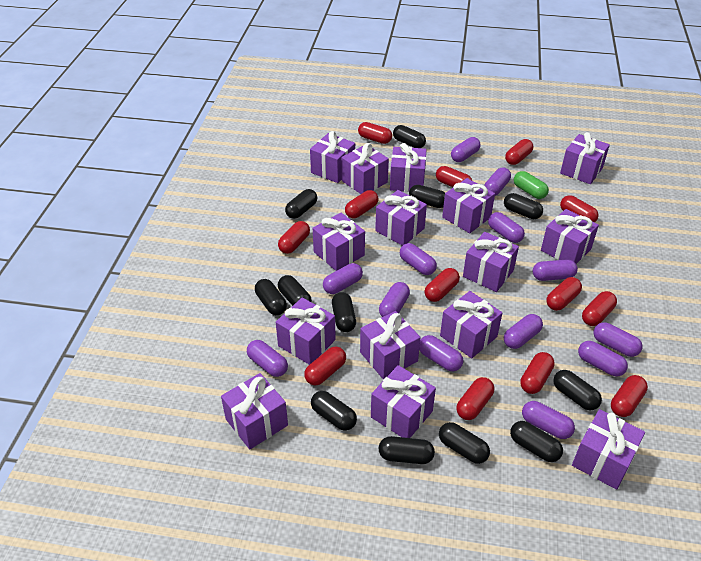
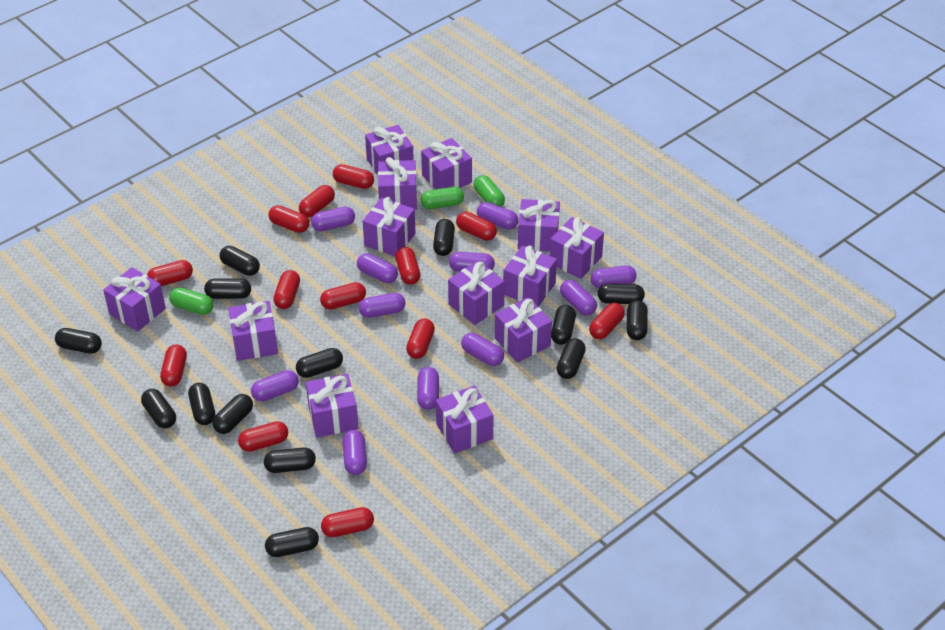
black capsule: 12 -> 14
green capsule: 1 -> 3
purple capsule: 13 -> 11
purple gift: 15 -> 13

